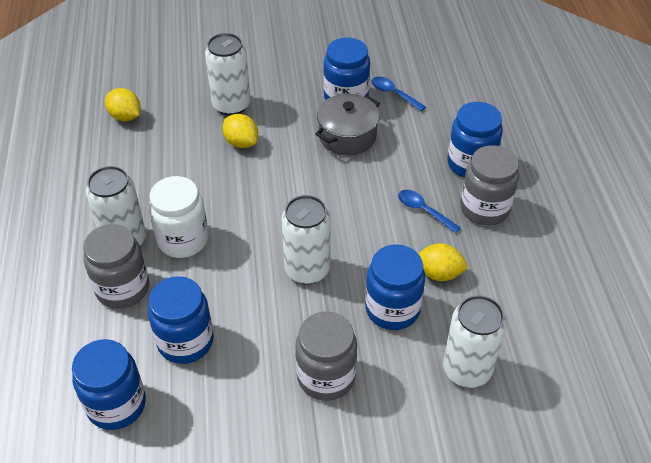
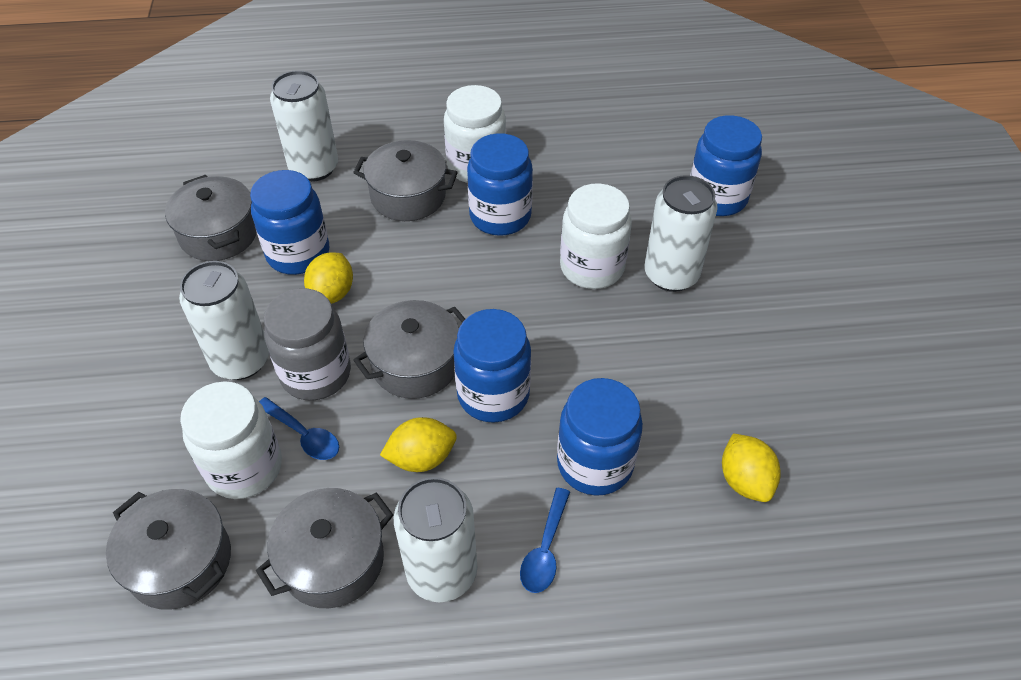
grey jar: 3 -> 1
grey pot: 1 -> 5
white jar: 1 -> 3

